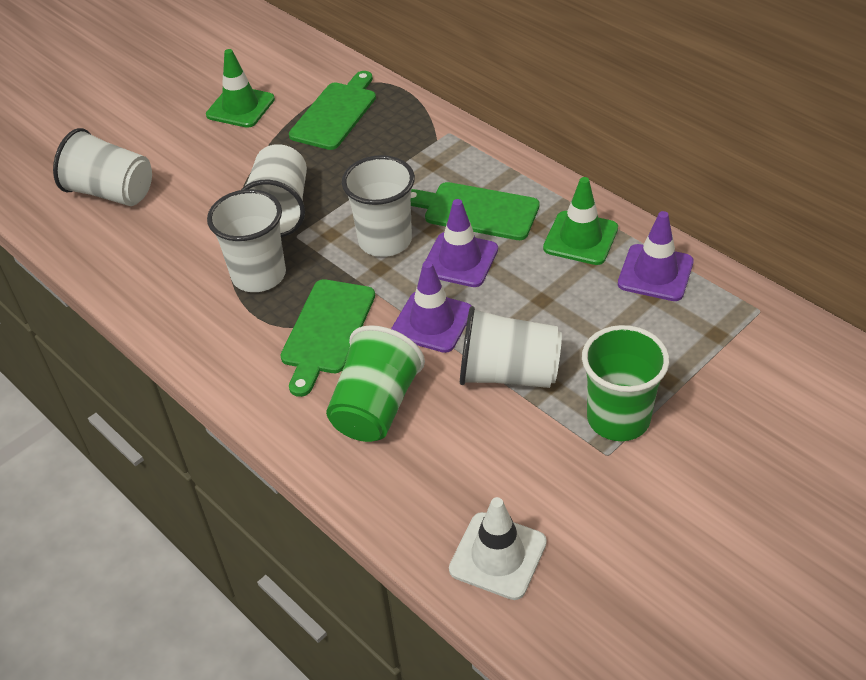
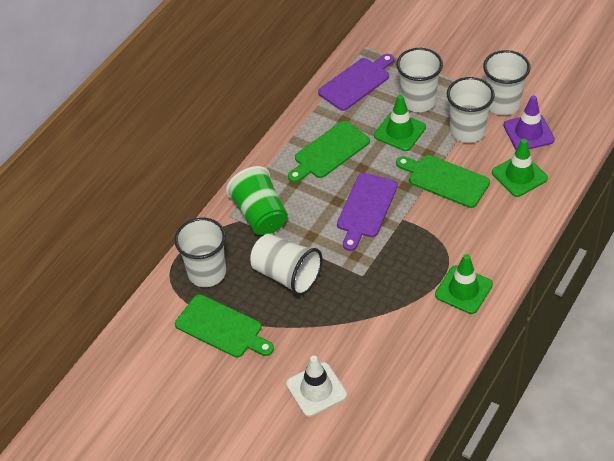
green cup: 2 -> 1
green traffic cone: 2 -> 3
purple cutting board: 0 -> 2
purple traffic cone: 3 -> 1

